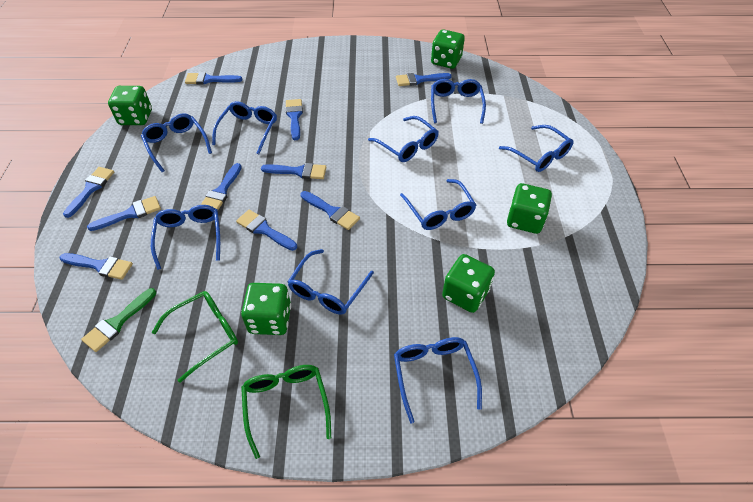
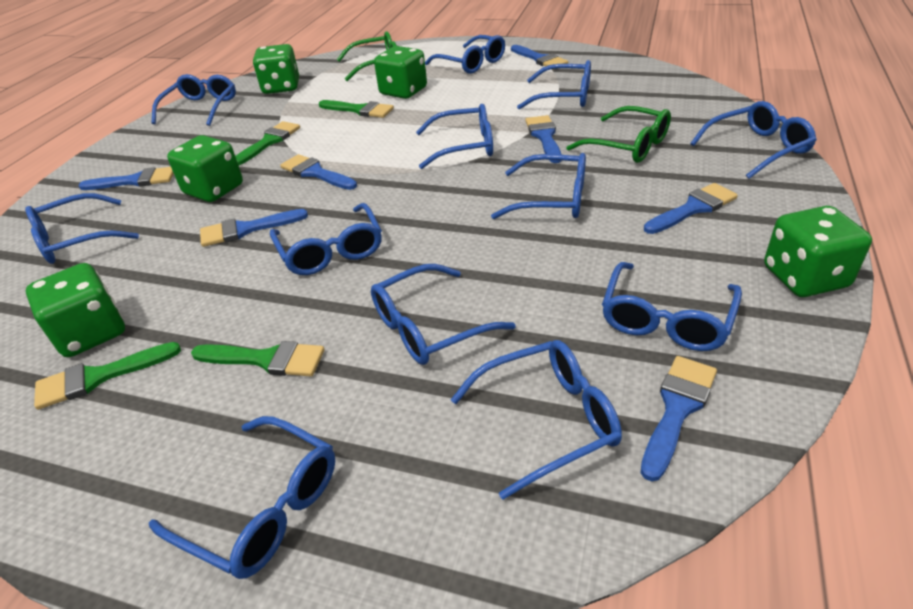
blue brush: 10 -> 7
blue glasses: 9 -> 12
green brush: 1 -> 4

